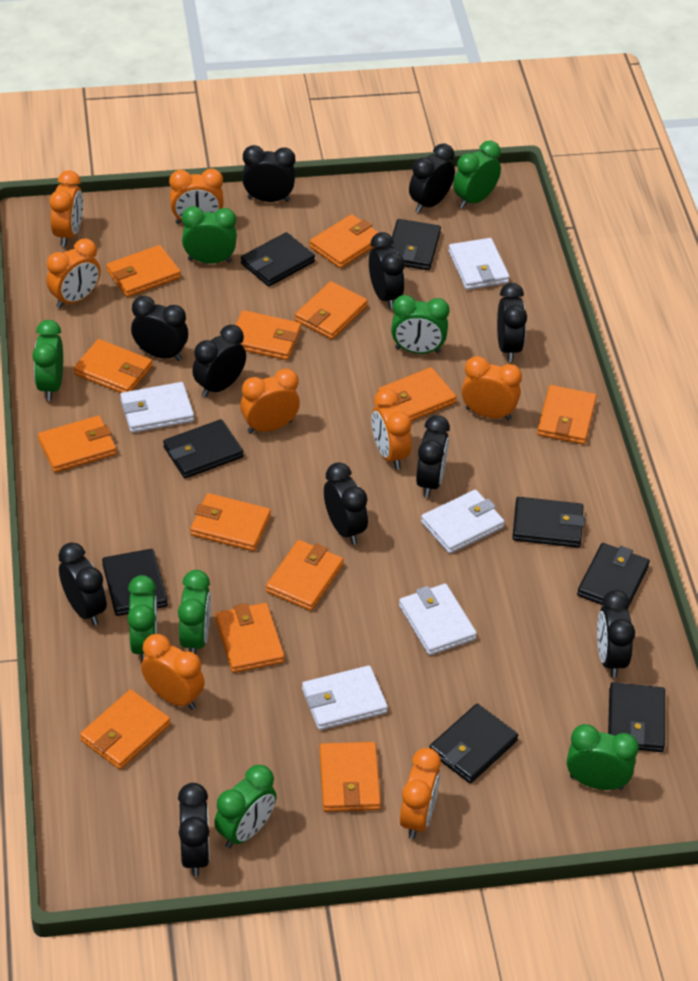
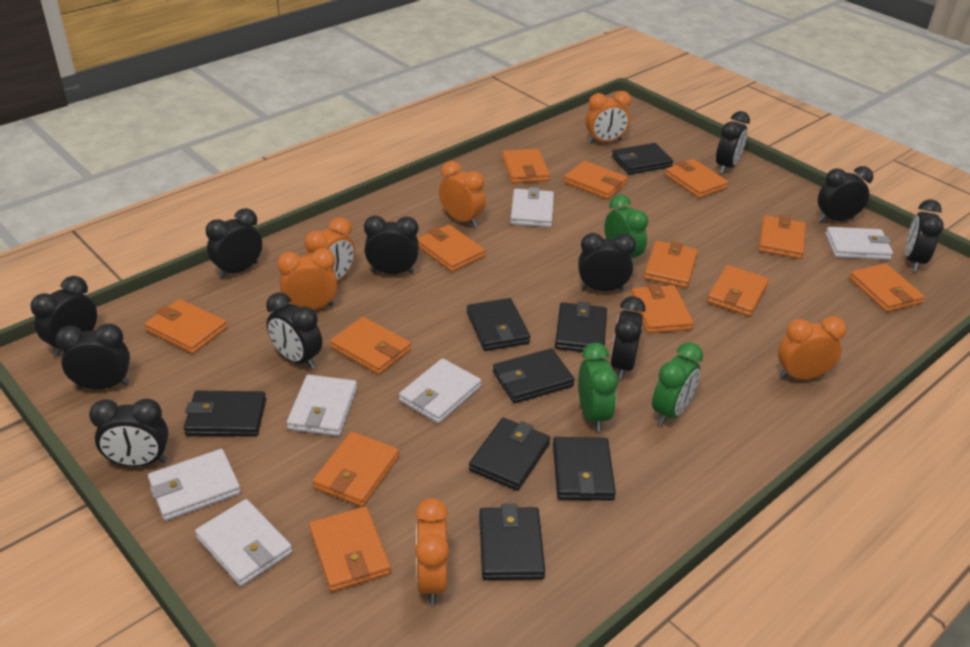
green clock: 8 -> 3
orange clock: 8 -> 6
white wallet: 5 -> 6

